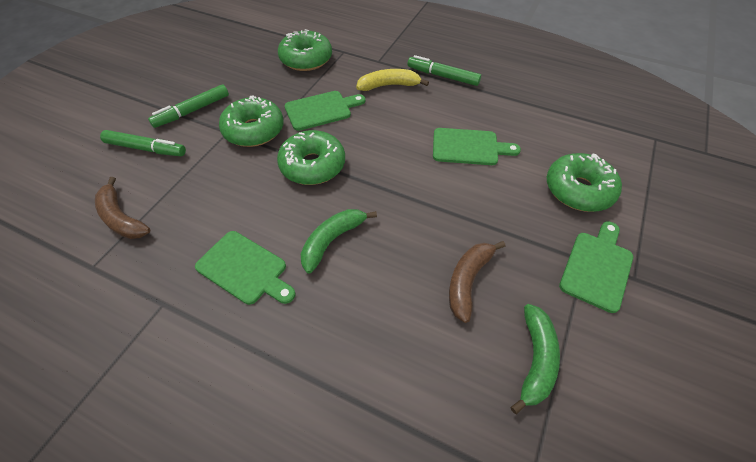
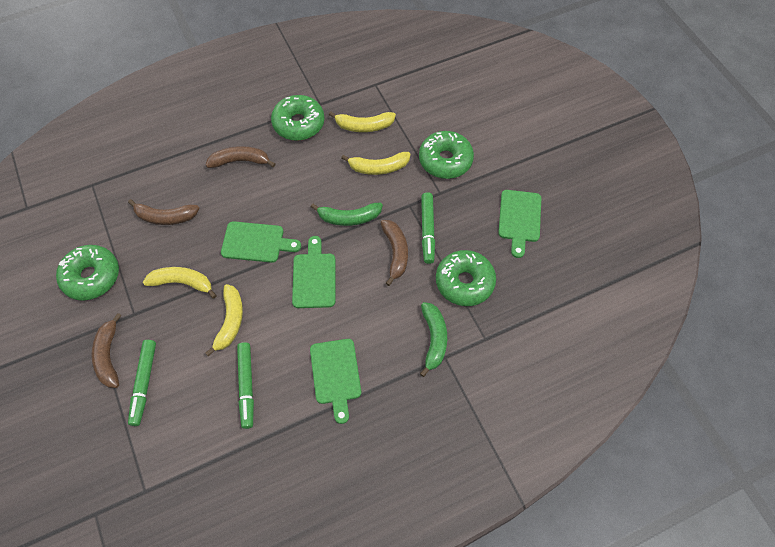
brown banana: 2 -> 4
yellow banana: 1 -> 4

